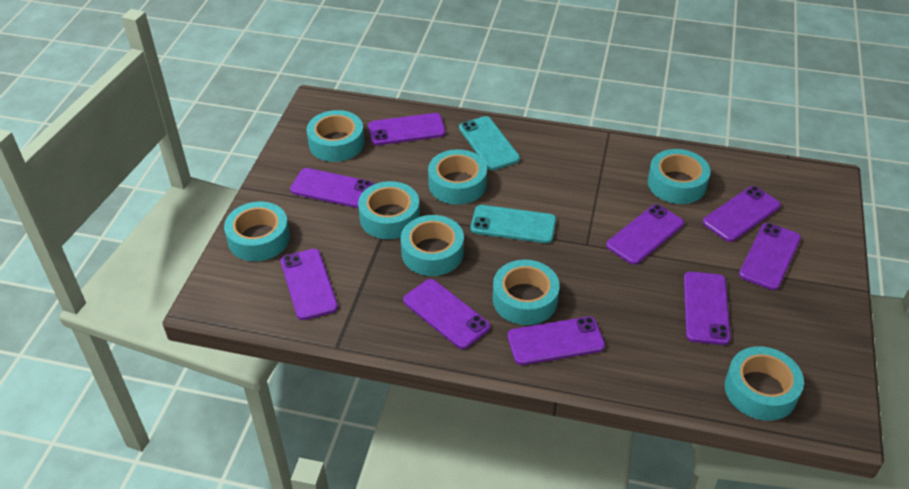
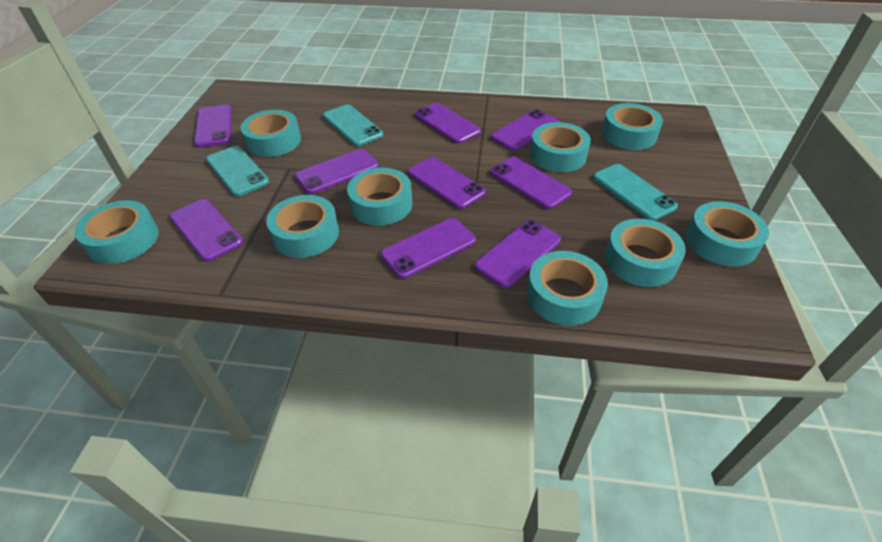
turquoise phone: 2 -> 3
turquoise tape: 8 -> 9

